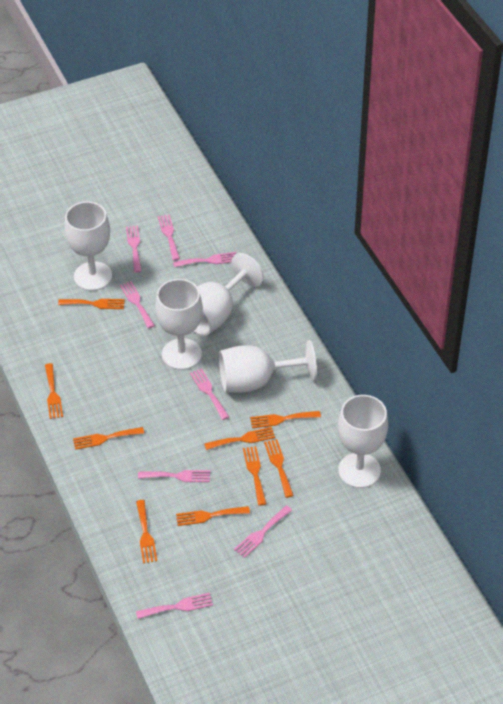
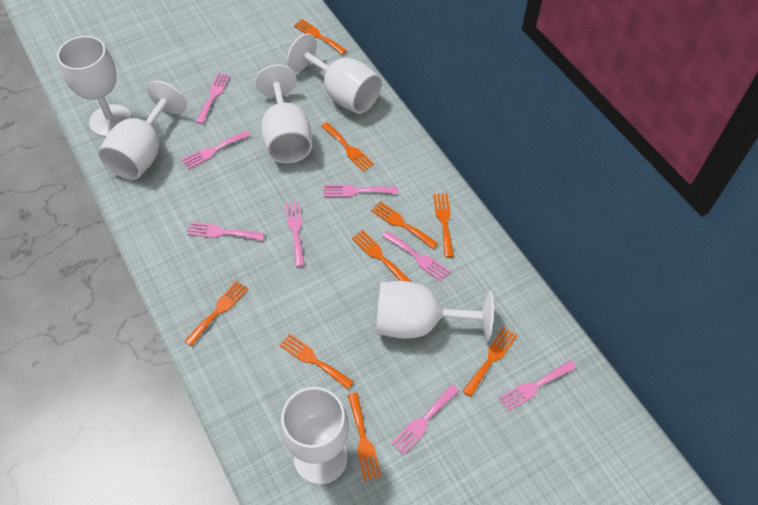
white goblet: 5 -> 6

